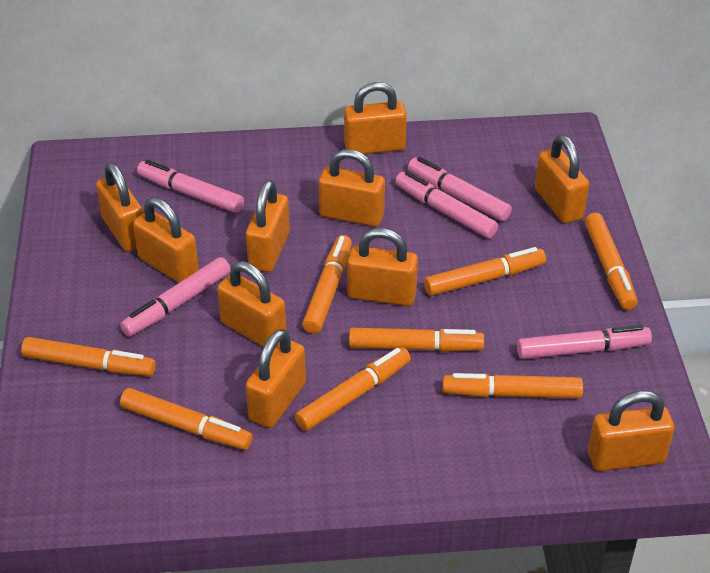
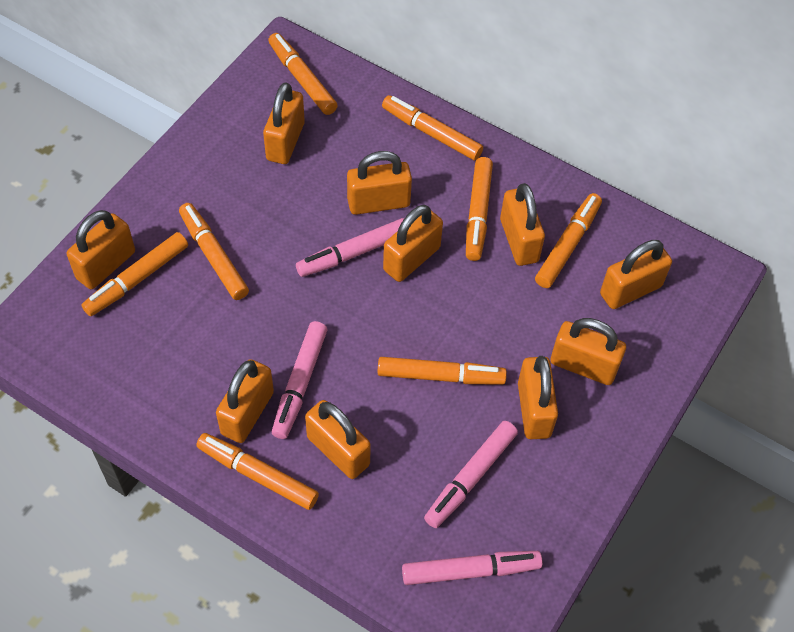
pink marker: 5 -> 4

